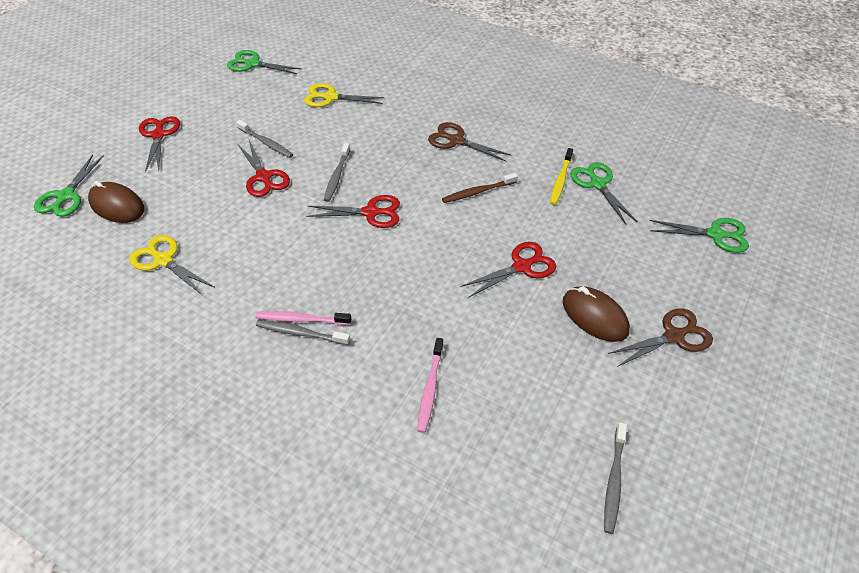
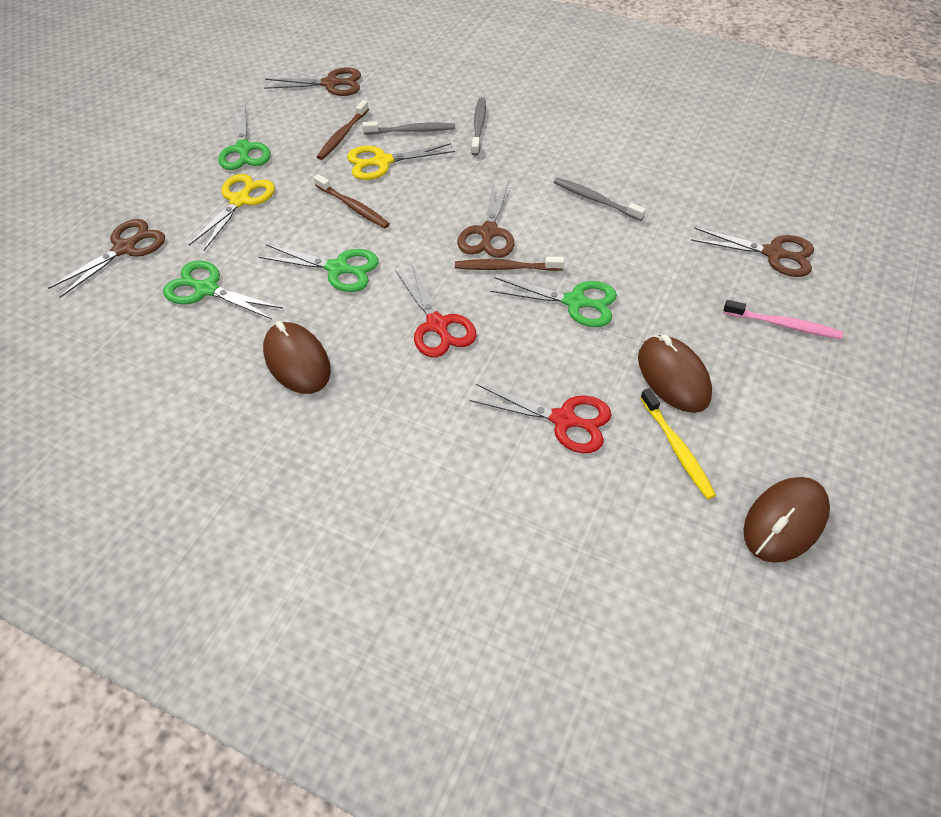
brown mouse: 2 -> 3
brown scissors: 2 -> 4
brown toothbrush: 1 -> 3
grey toothbrush: 4 -> 3
pink toothbrush: 2 -> 1
red scissors: 4 -> 2

